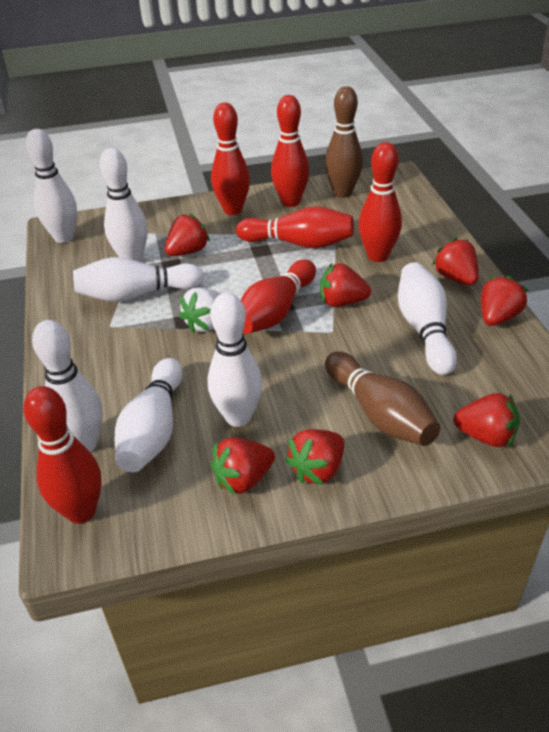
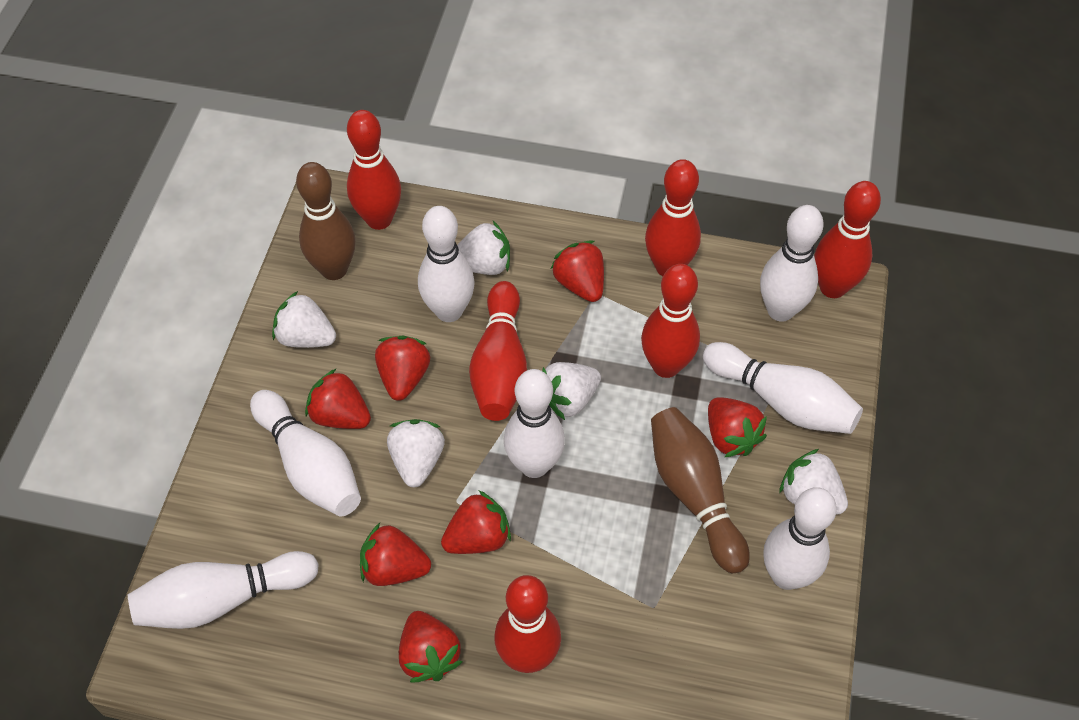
white strawberry: 1 -> 5

